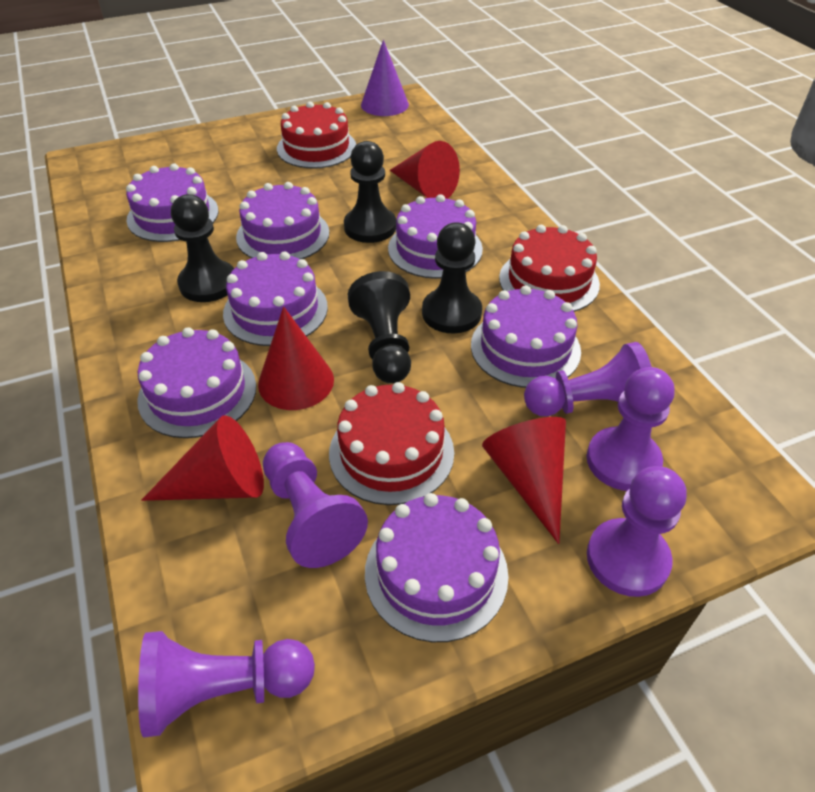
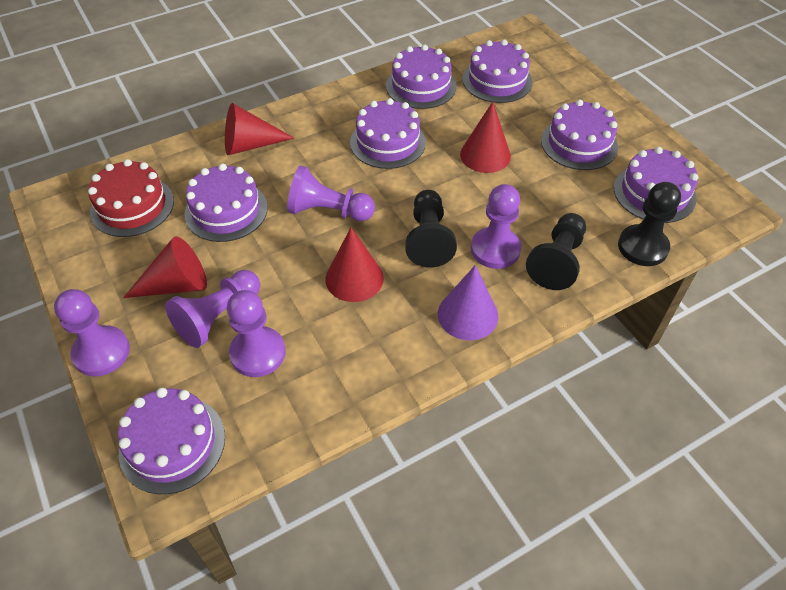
black pawn: 4 -> 3
red cake: 3 -> 1

